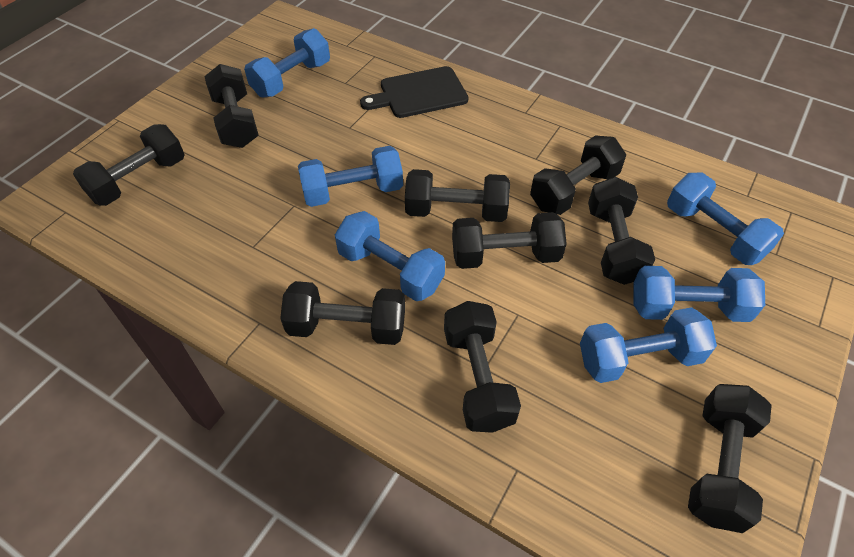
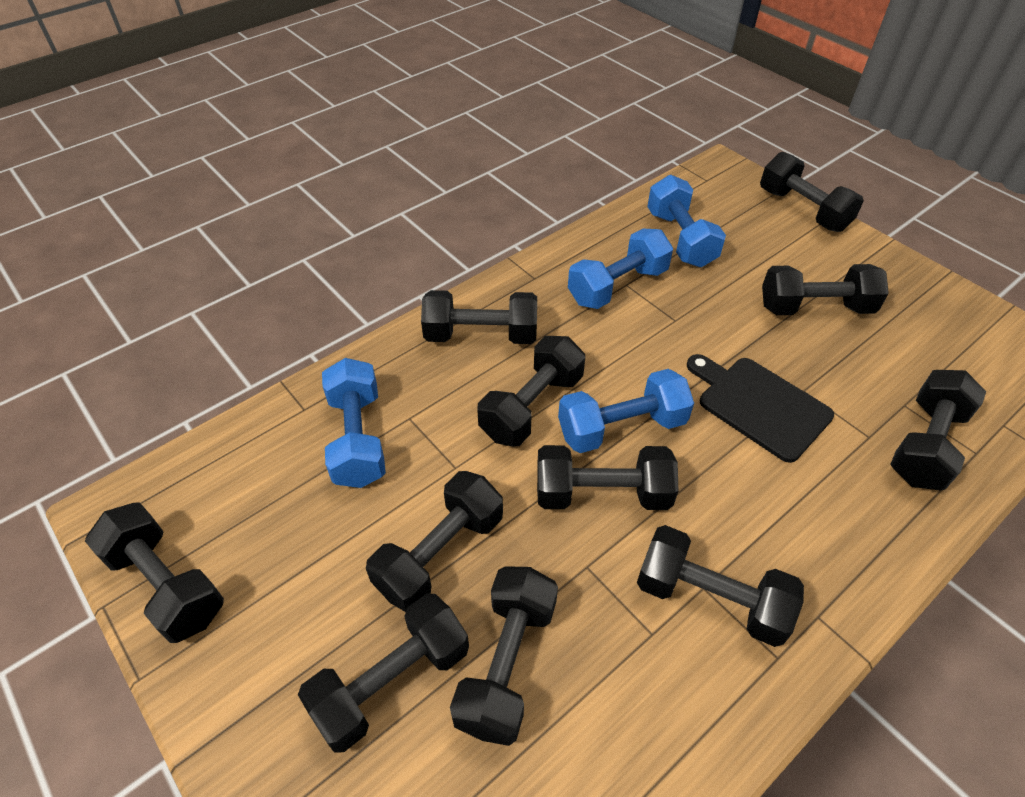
black dumbbell: 9 -> 11
blue dumbbell: 6 -> 4

